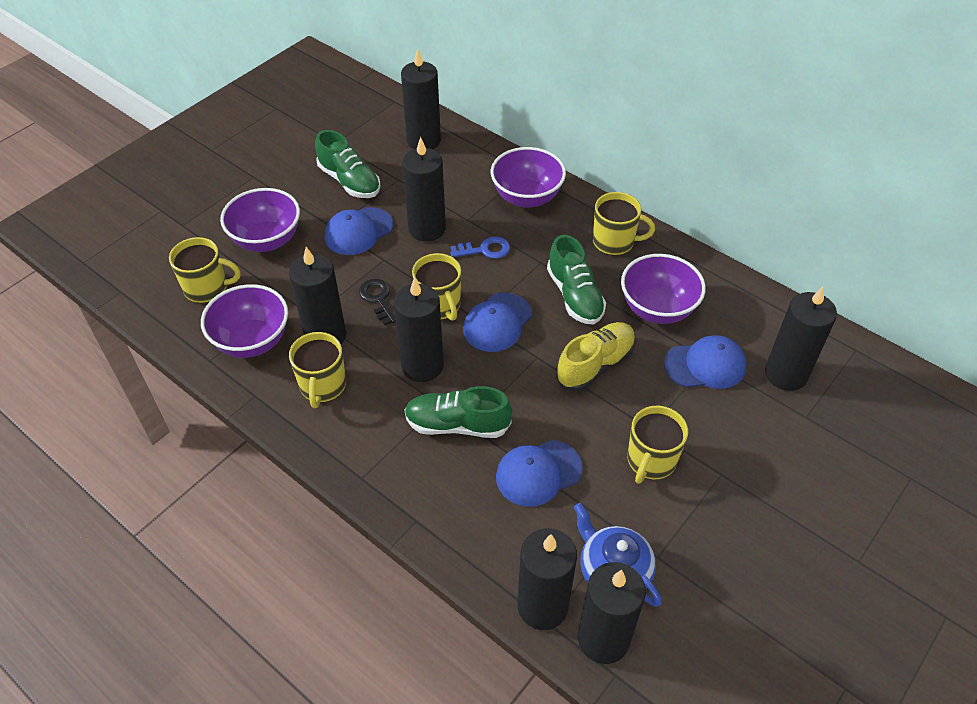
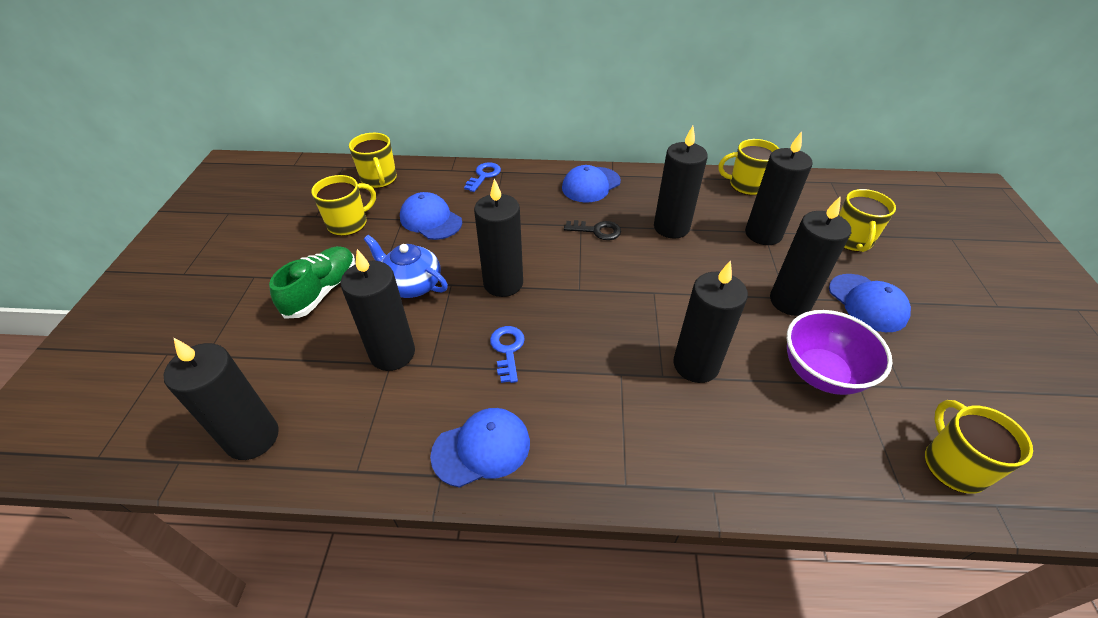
blue key: 1 -> 2
green shoe: 3 -> 1
purple bowl: 4 -> 1
yellow shoe: 1 -> 0

